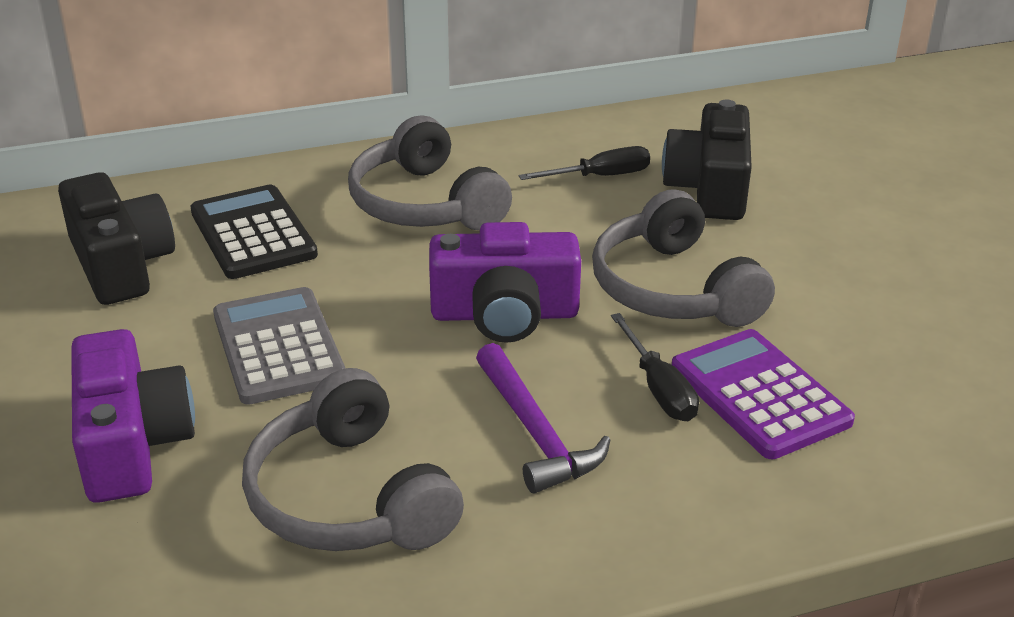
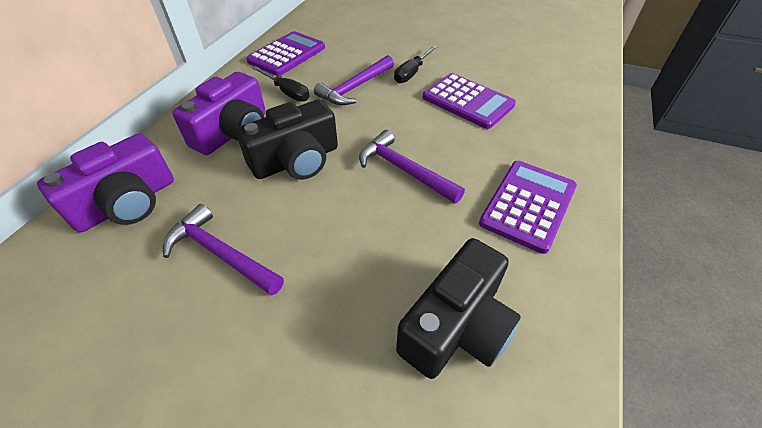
black calculator: 1 -> 0
grey calculator: 1 -> 0
grey headphones: 3 -> 0
purple calculator: 1 -> 3
purple hammer: 1 -> 3

